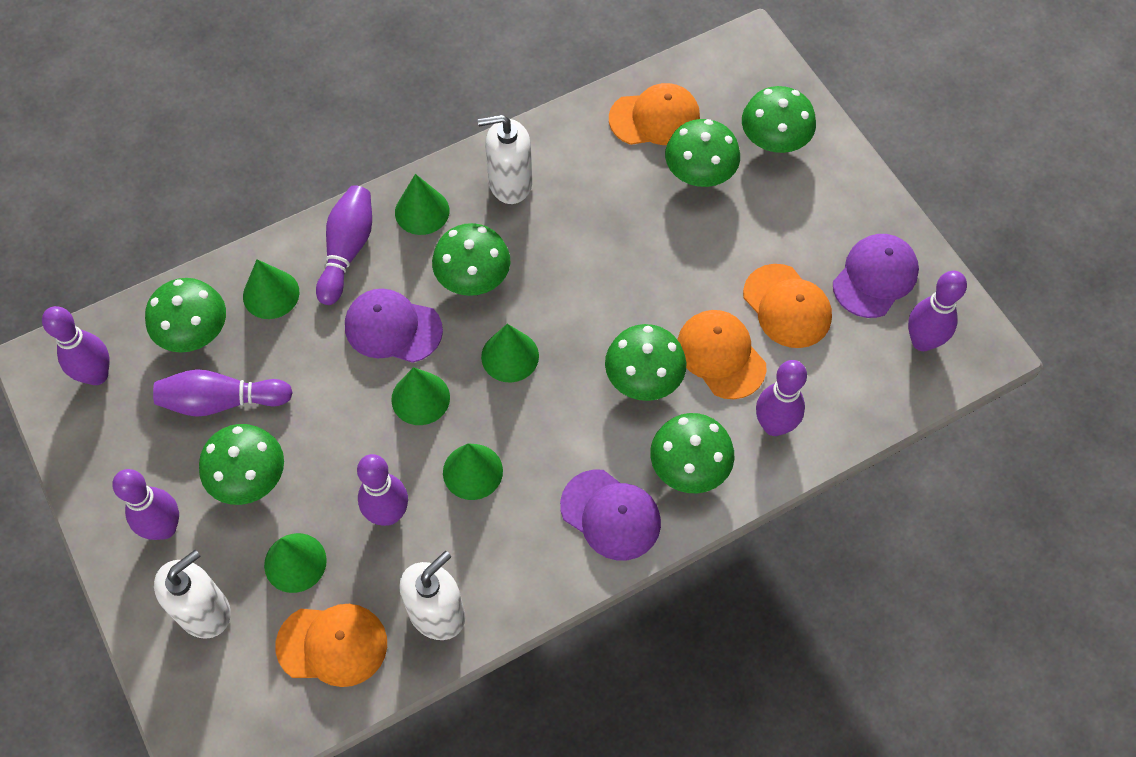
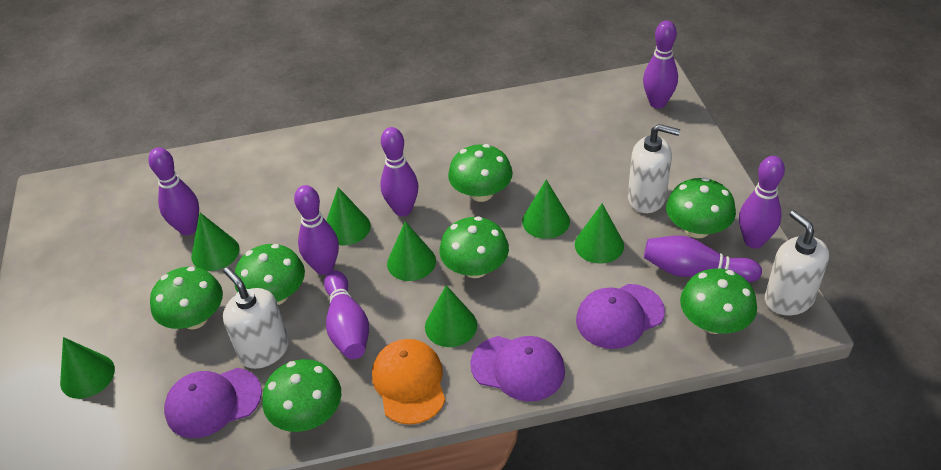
green cone: 6 -> 7
orange cap: 4 -> 1

